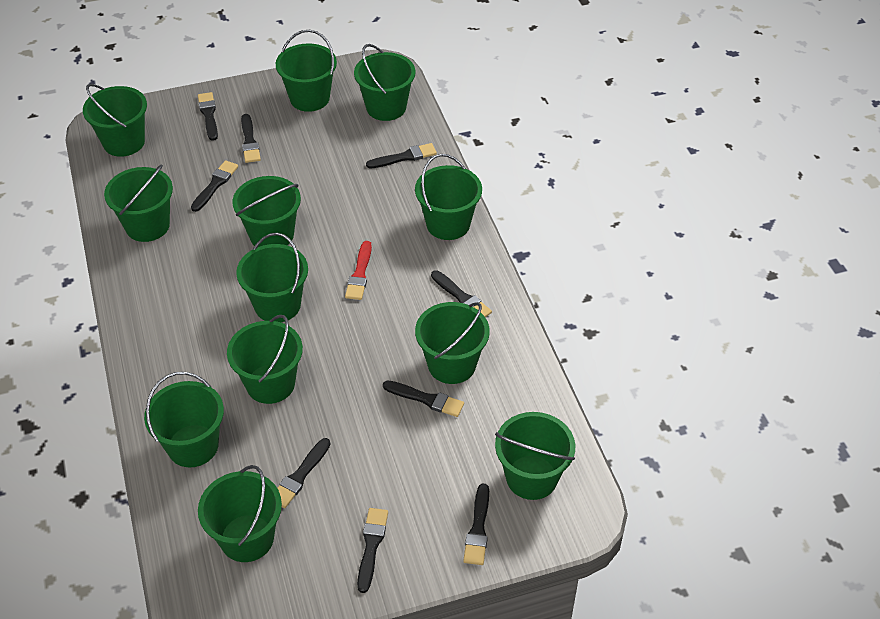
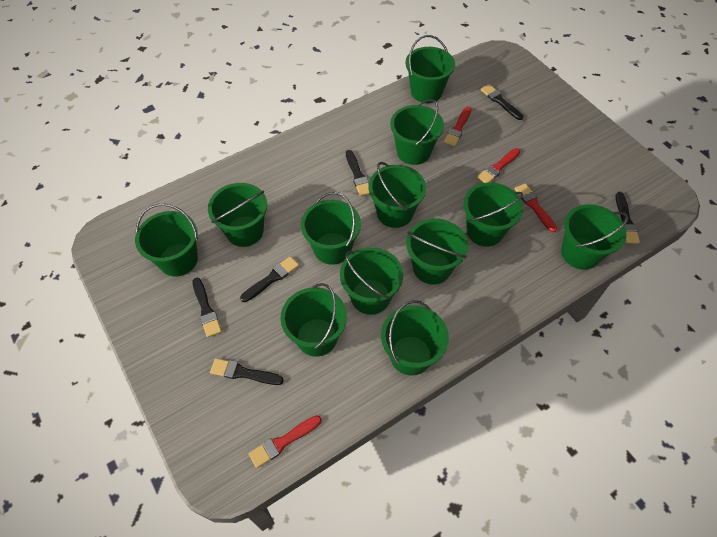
black brush: 9 -> 6
red brush: 1 -> 4

